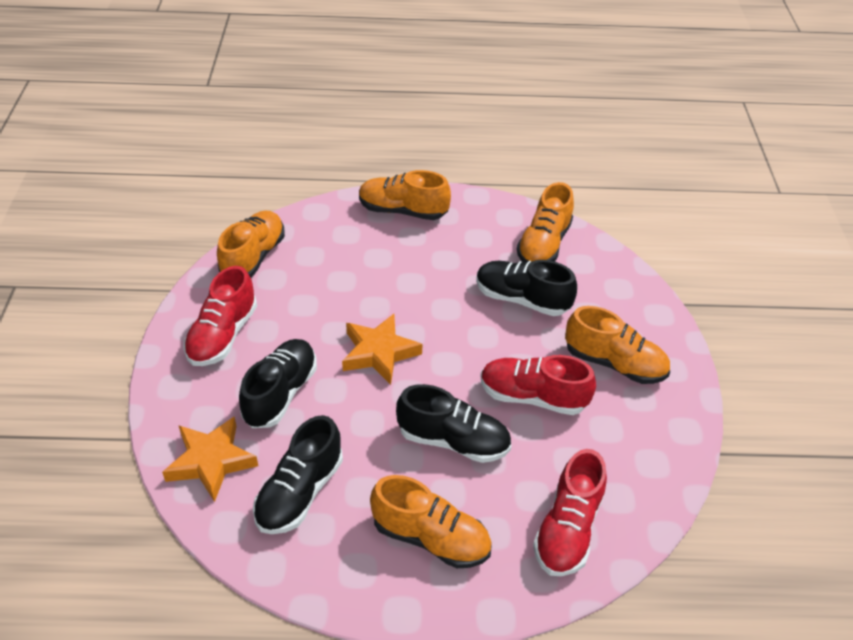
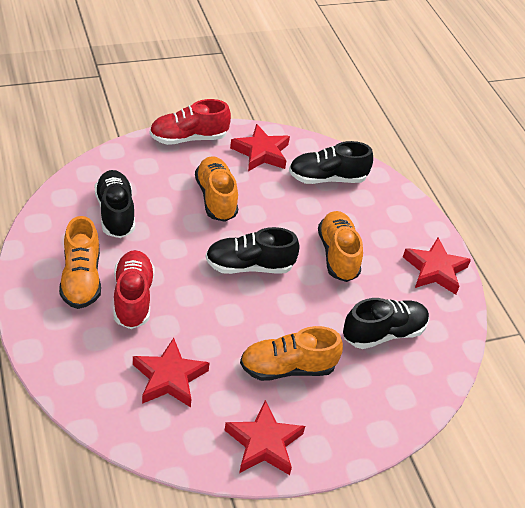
orange shoe: 5 -> 4
orange star: 2 -> 0
red shoe: 3 -> 2
red star: 0 -> 4

